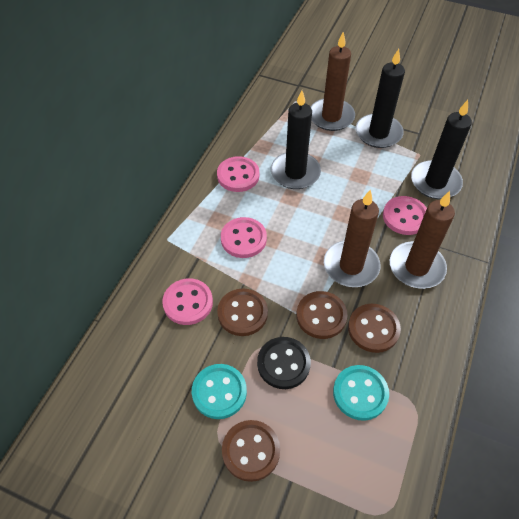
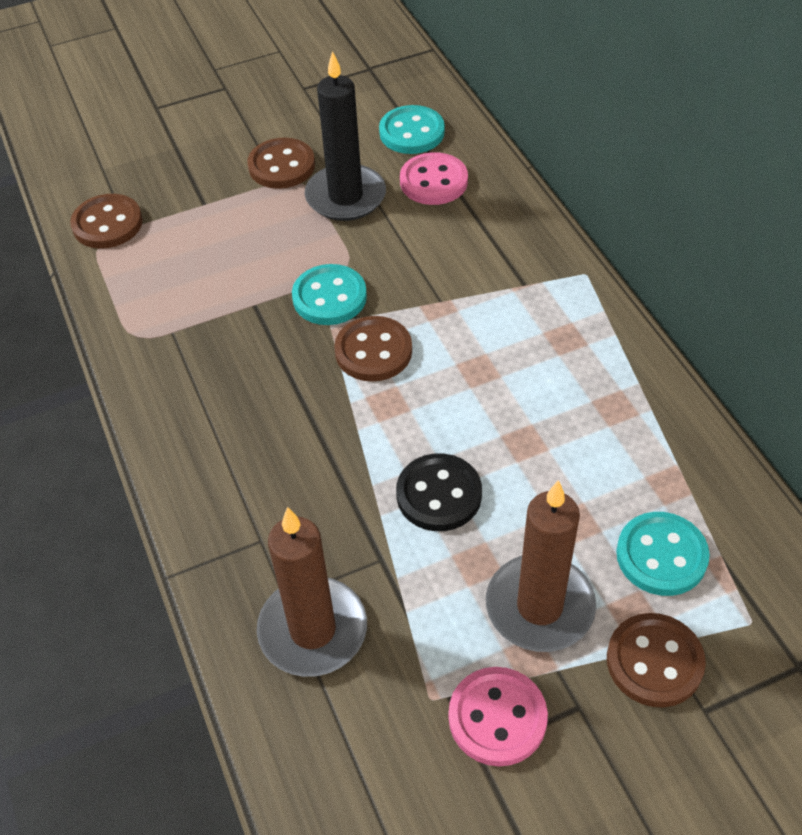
black candle: 3 -> 1
brown candle: 3 -> 2
pink button: 4 -> 2
turquoise button: 2 -> 3

